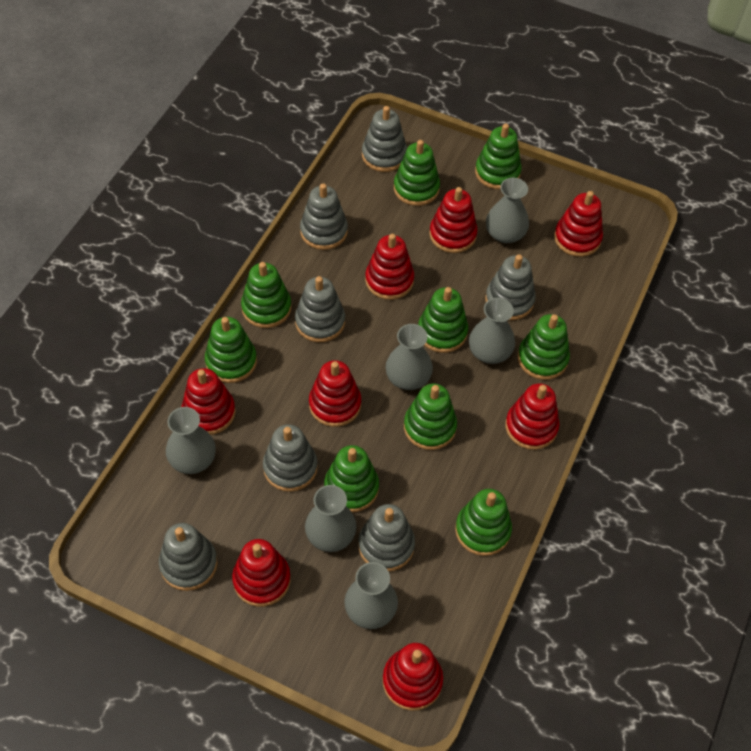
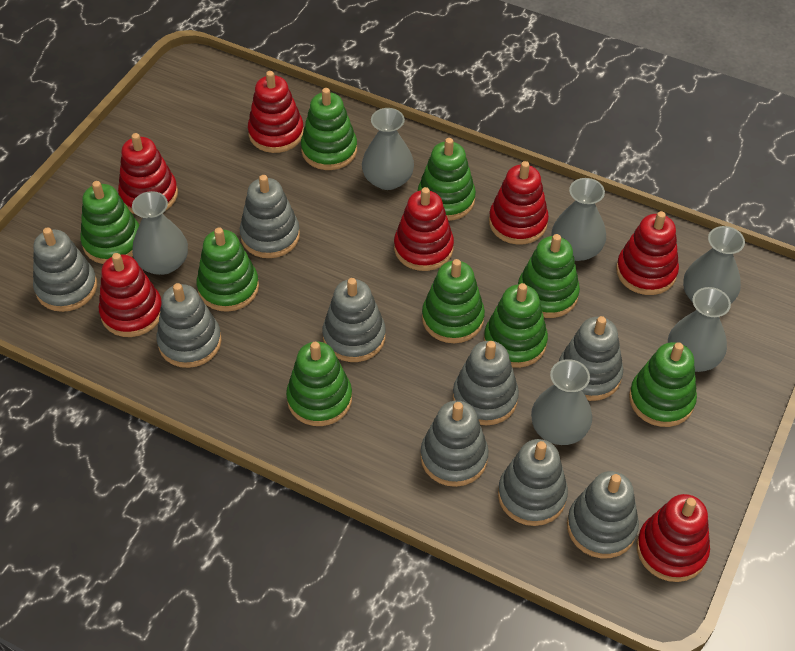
grey stacking toy: 7 -> 9
red stacking toy: 8 -> 7

